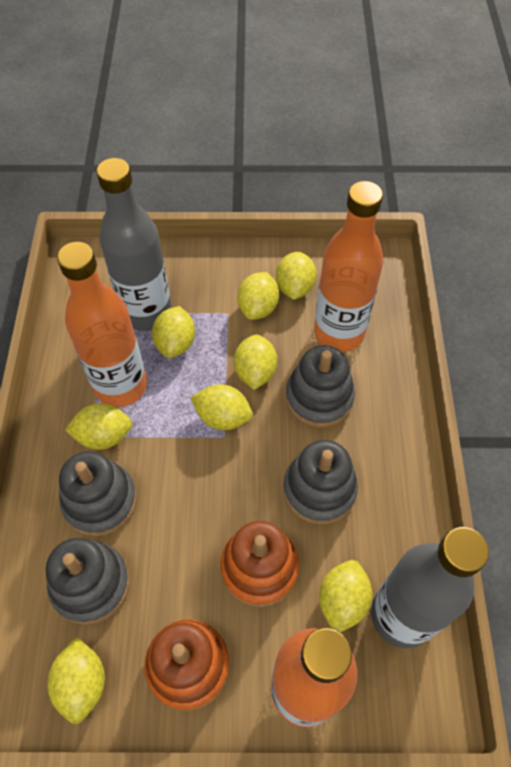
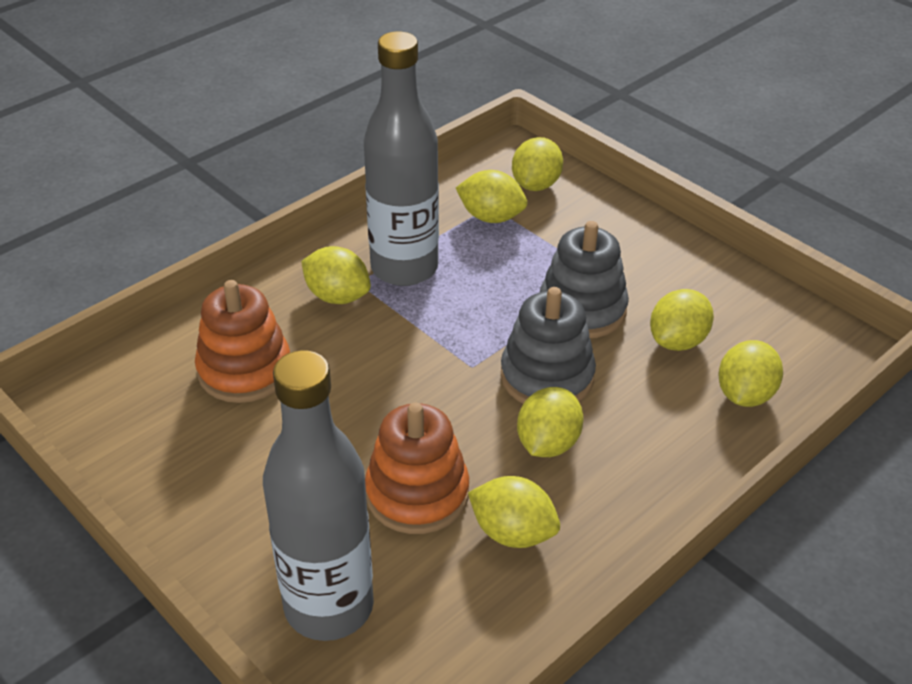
grey stacking toy: 4 -> 2
orange bottle: 3 -> 0
yellow lemon: 8 -> 7

